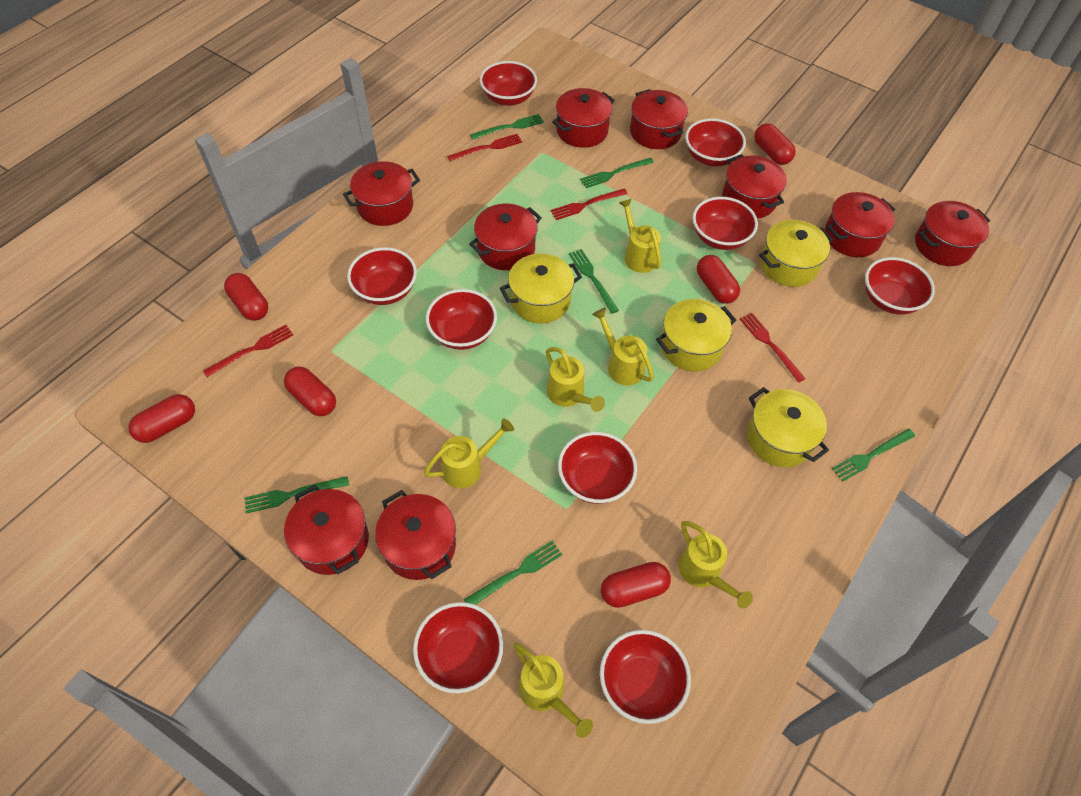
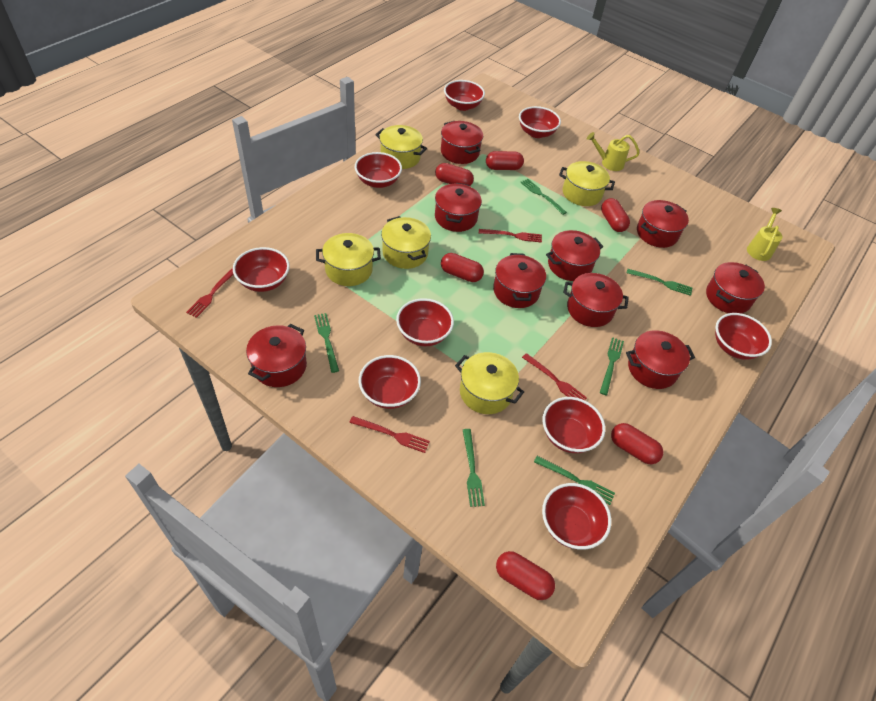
yellow pot: 4 -> 5
yellow watering can: 6 -> 2

